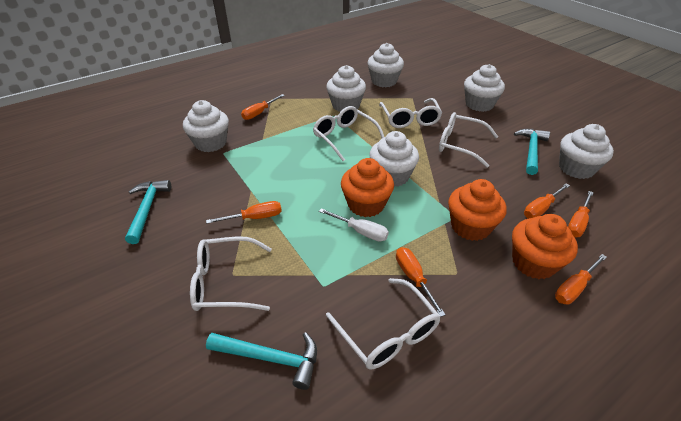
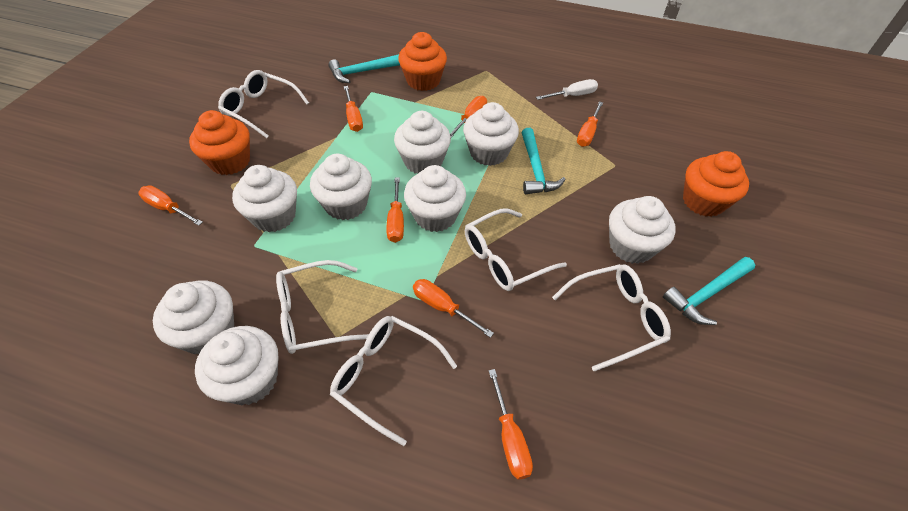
orange screwdriver: 6 -> 7
white cupcake: 6 -> 8

